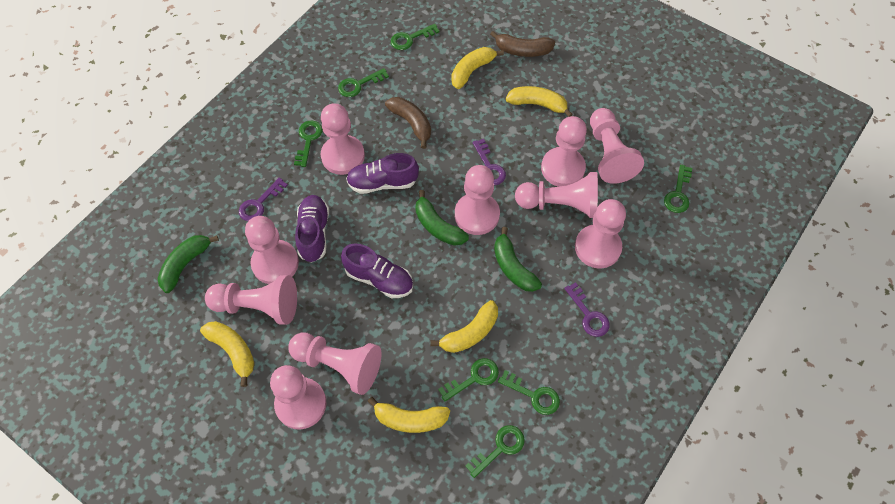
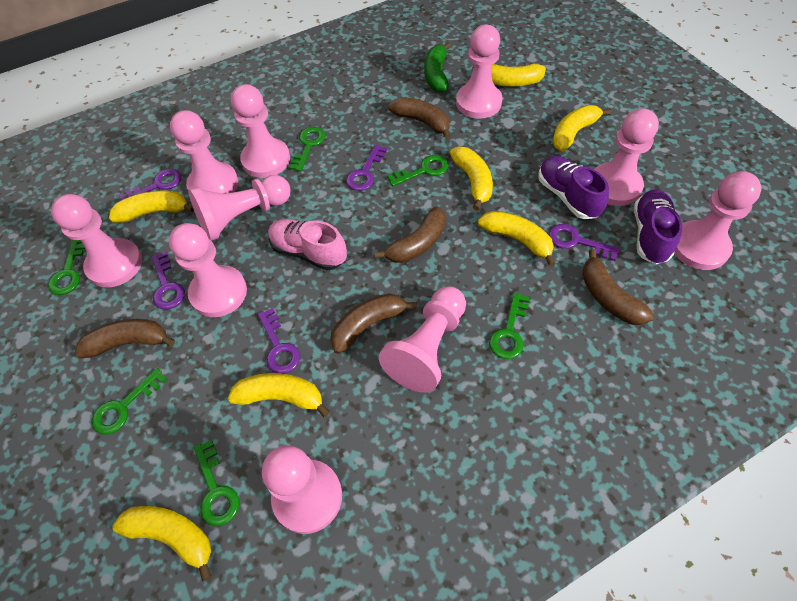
brown banana: 2 -> 5
green banana: 3 -> 1
green key: 7 -> 6
pink shoe: 0 -> 1
purple key: 3 -> 5
purple shoe: 3 -> 2
yellow banana: 5 -> 7

